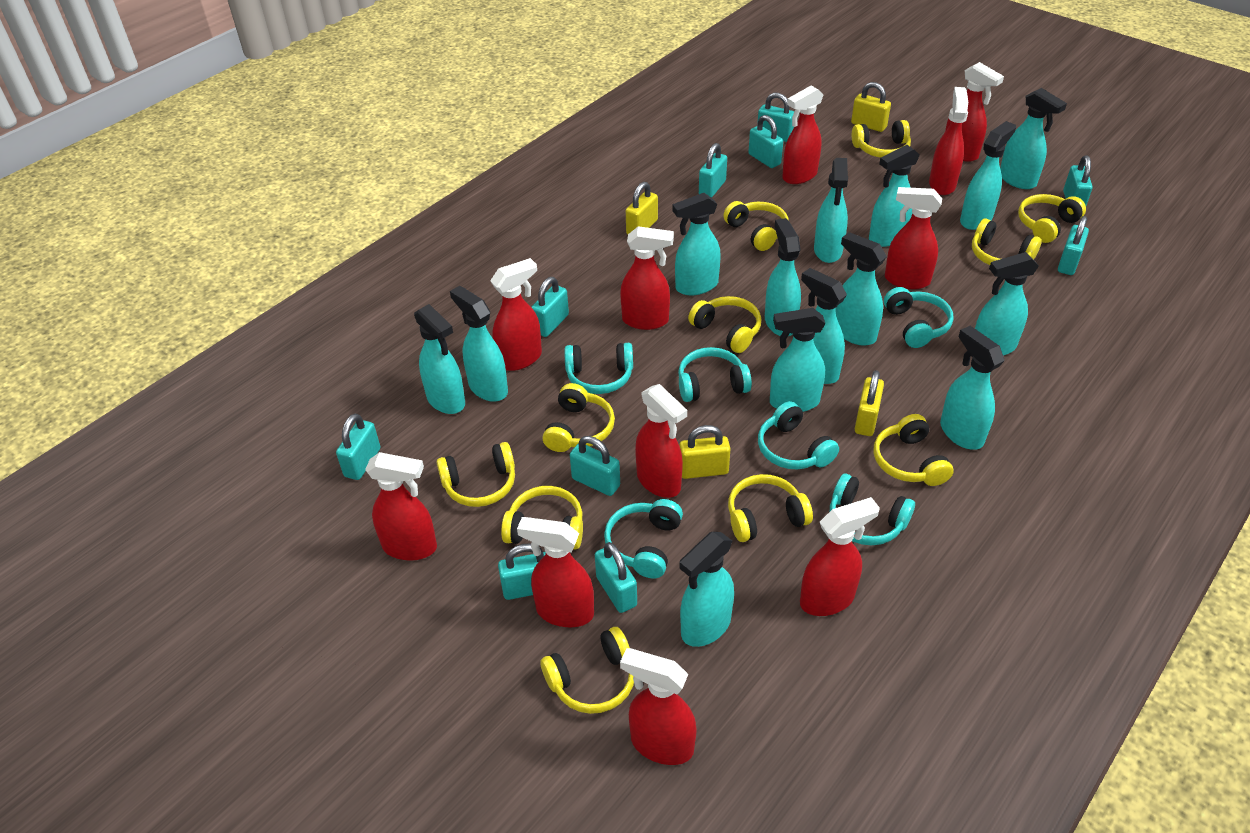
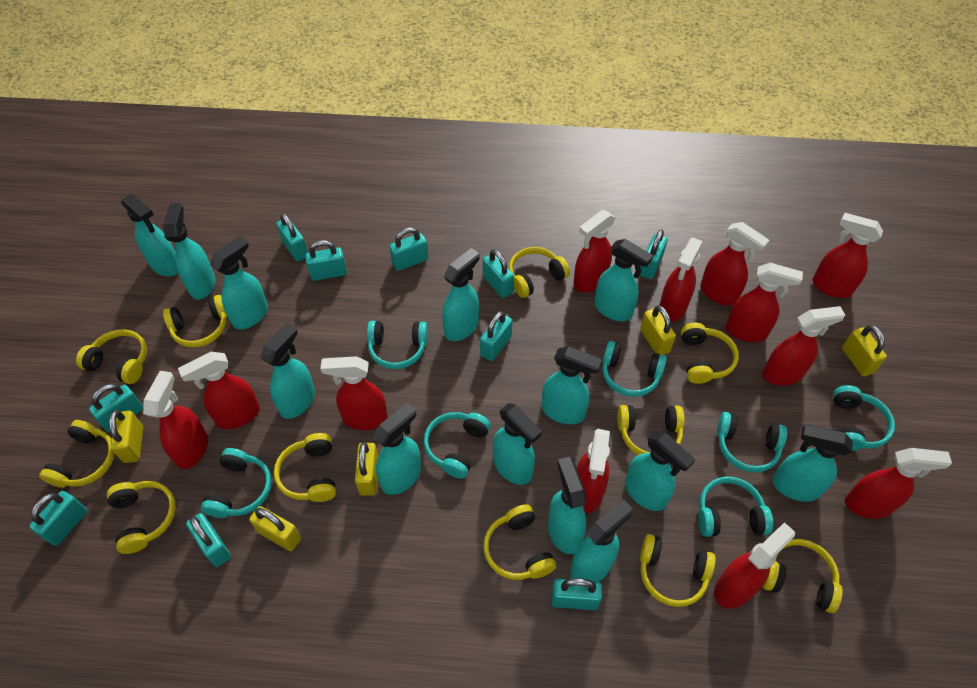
red spray bottle: 11 -> 12
turquoise headphones: 6 -> 7
turquoise spray bottle: 14 -> 13
yellow padlock: 4 -> 5

